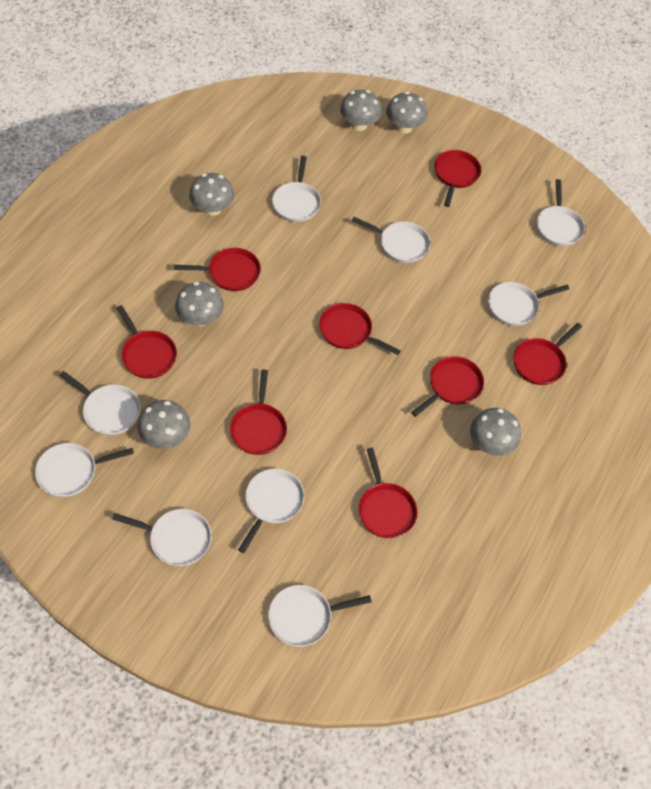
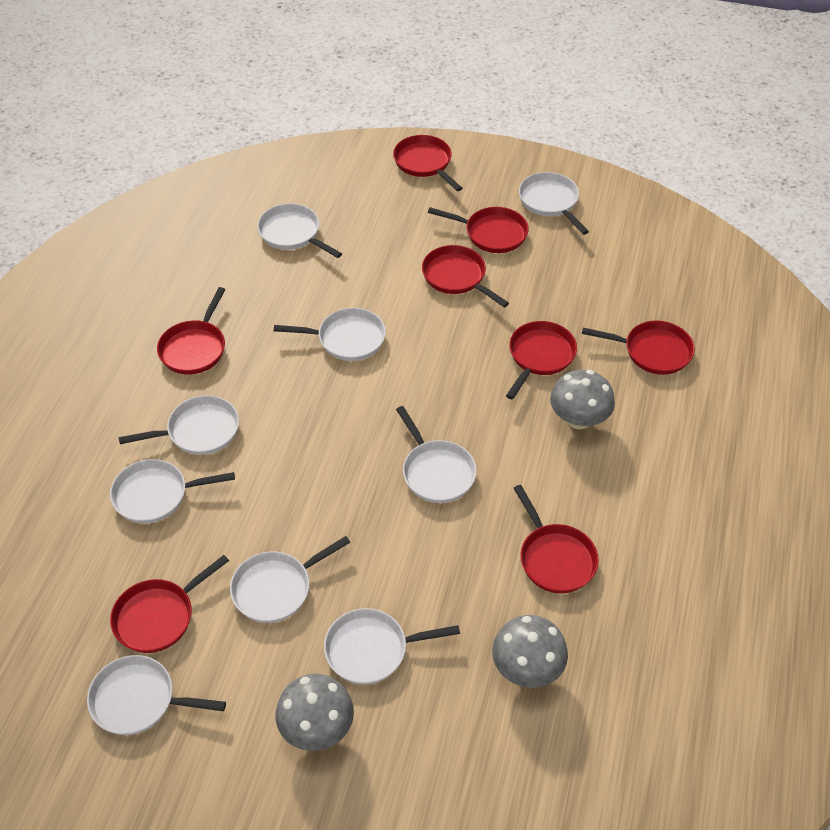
grey mushroom: 6 -> 3

